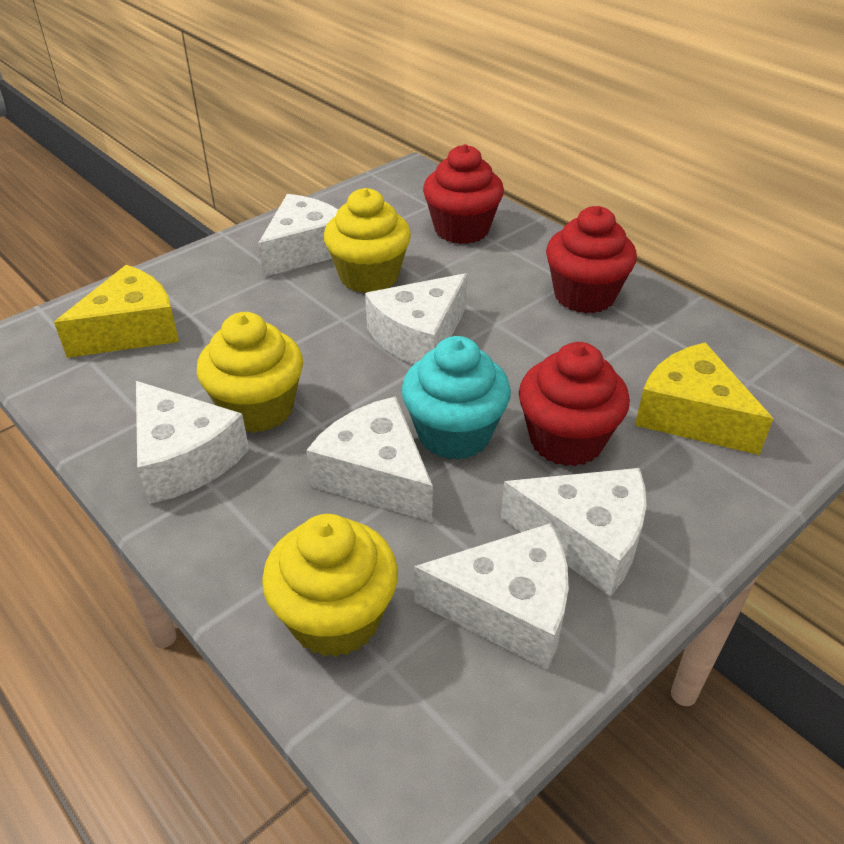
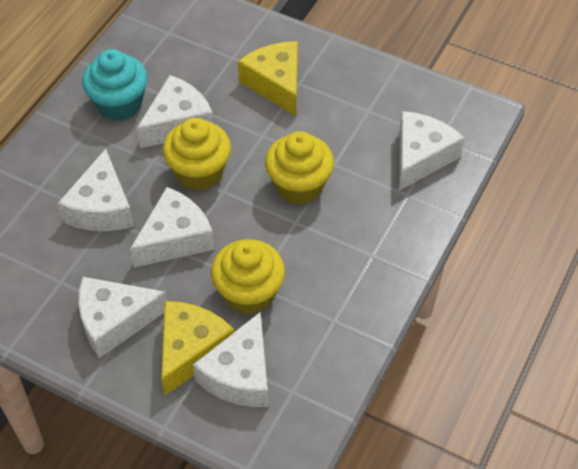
red cupcake: 3 -> 0

